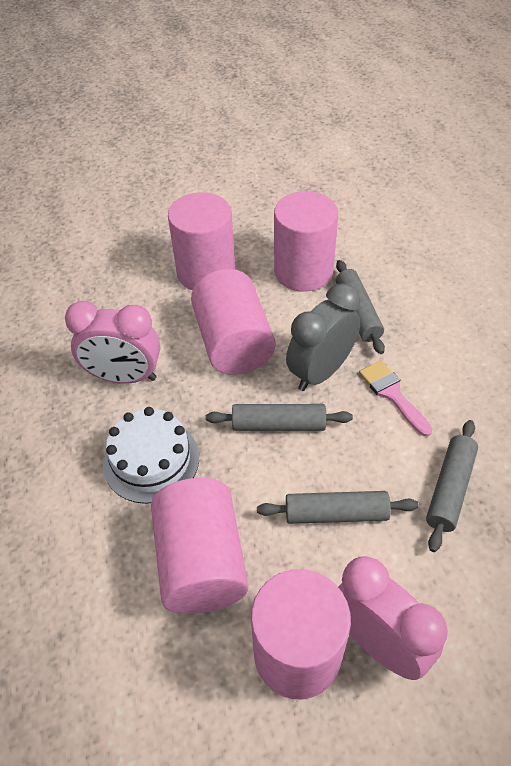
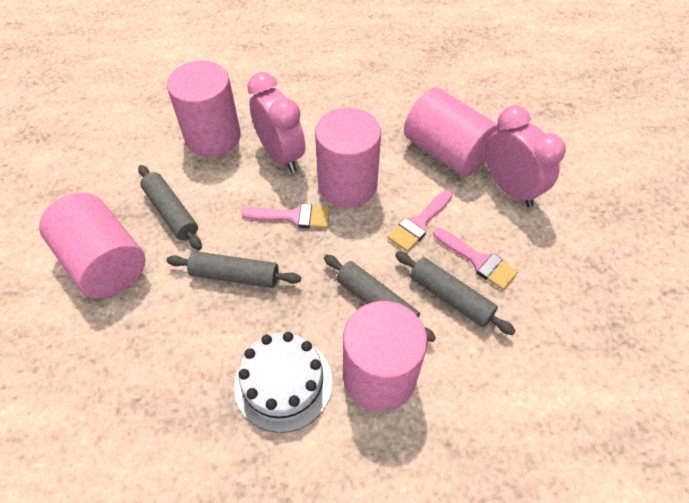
grey clock: 1 -> 0
pink brush: 1 -> 3

